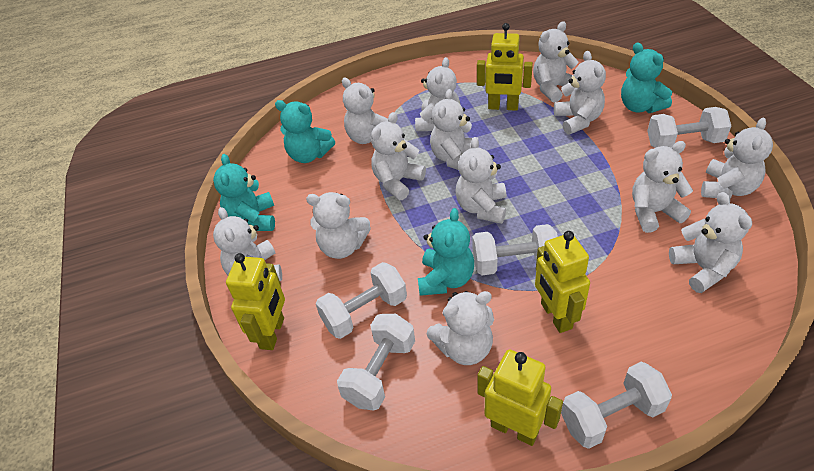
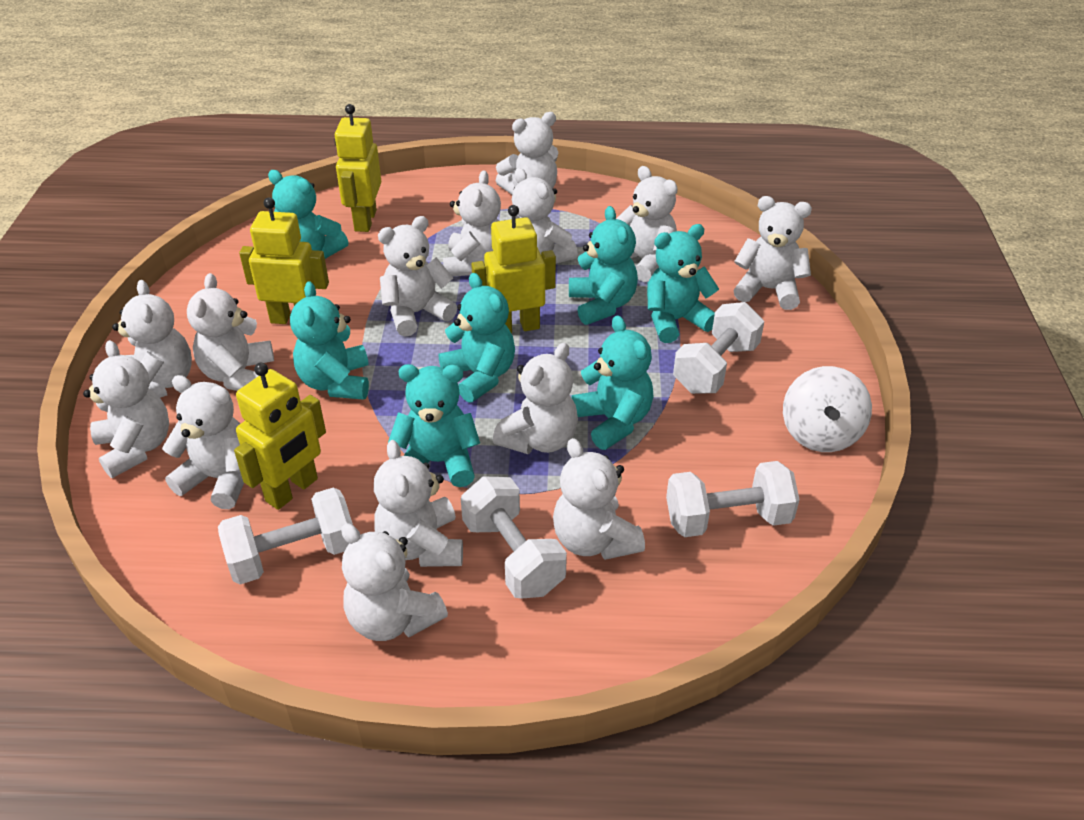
turquoise teddy bear: 4 -> 7
white dumbbell: 5 -> 4
white spinning top: 0 -> 1
white teddy bear: 13 -> 14

